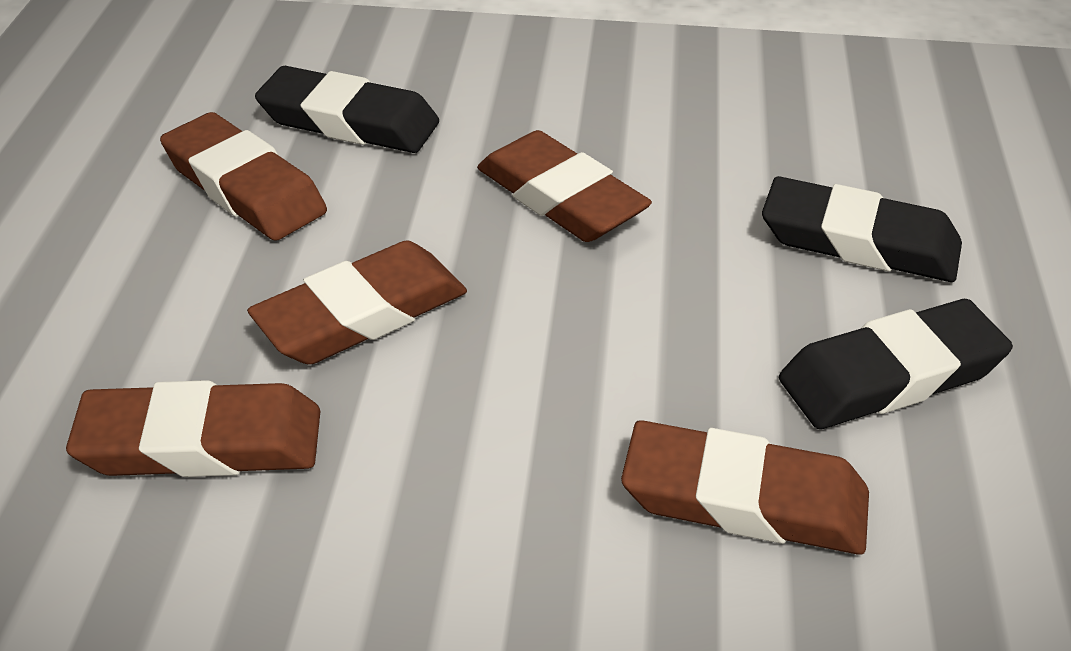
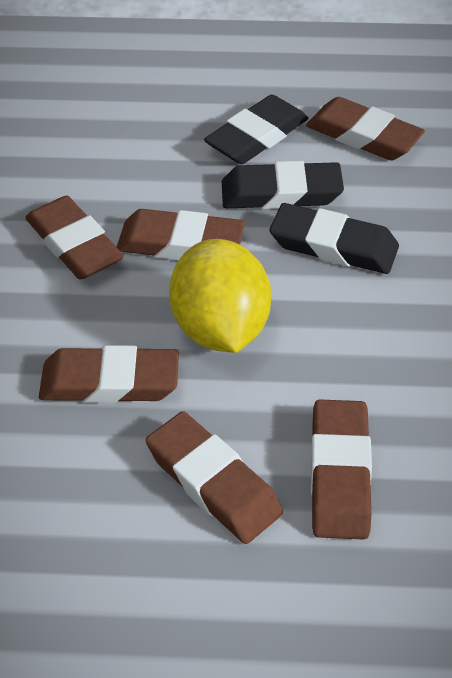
brown eraser: 5 -> 6
yellow lemon: 0 -> 1

